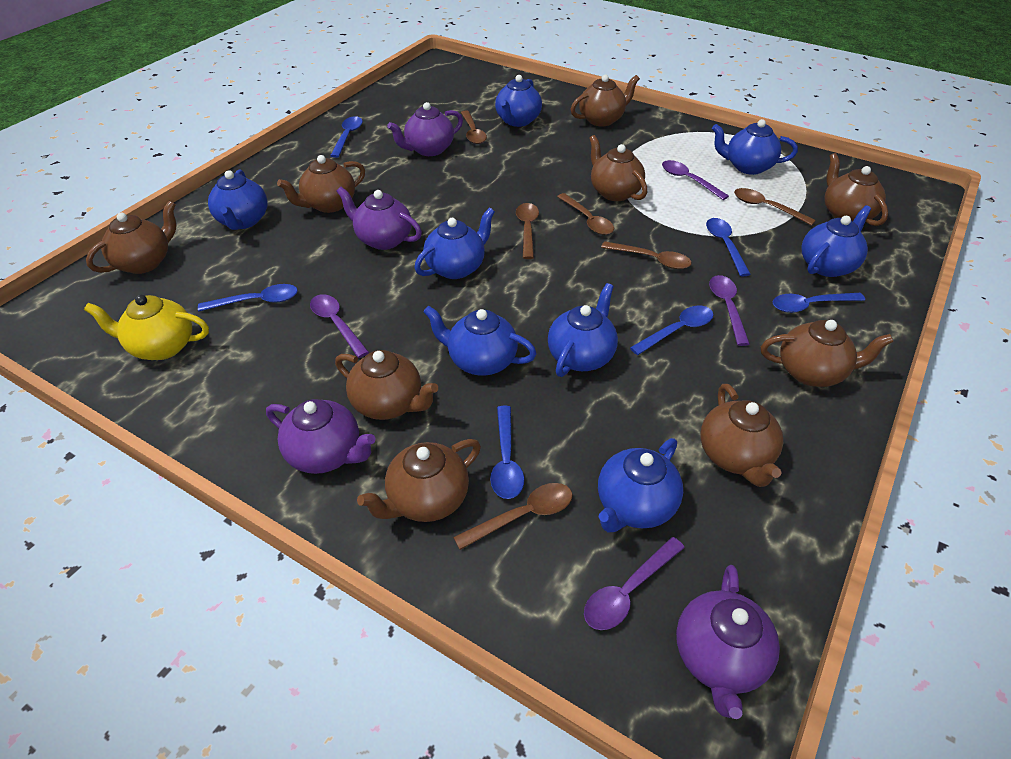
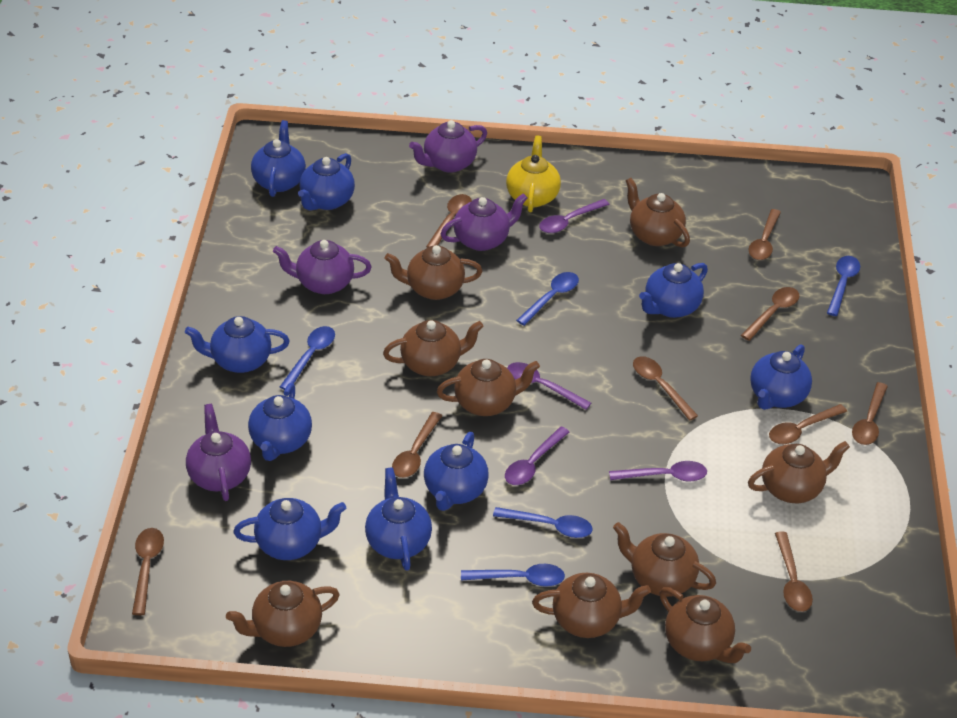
blue spoon: 6 -> 5
blue teapot: 8 -> 9
brown spoon: 6 -> 9

